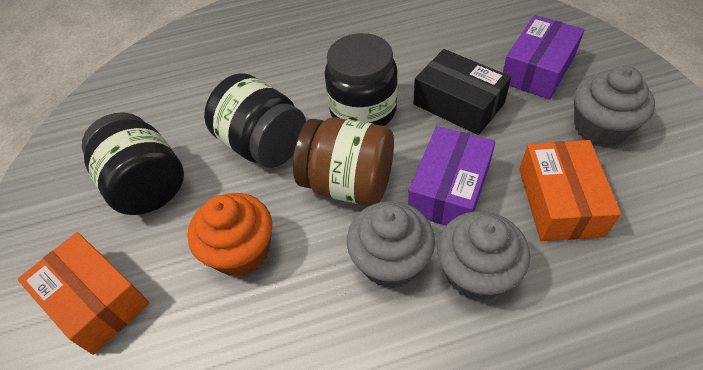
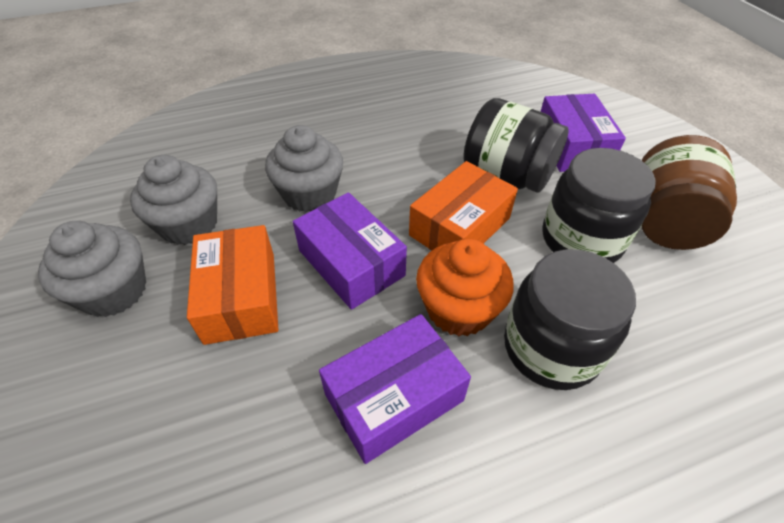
black box: 1 -> 0
purple box: 2 -> 3

